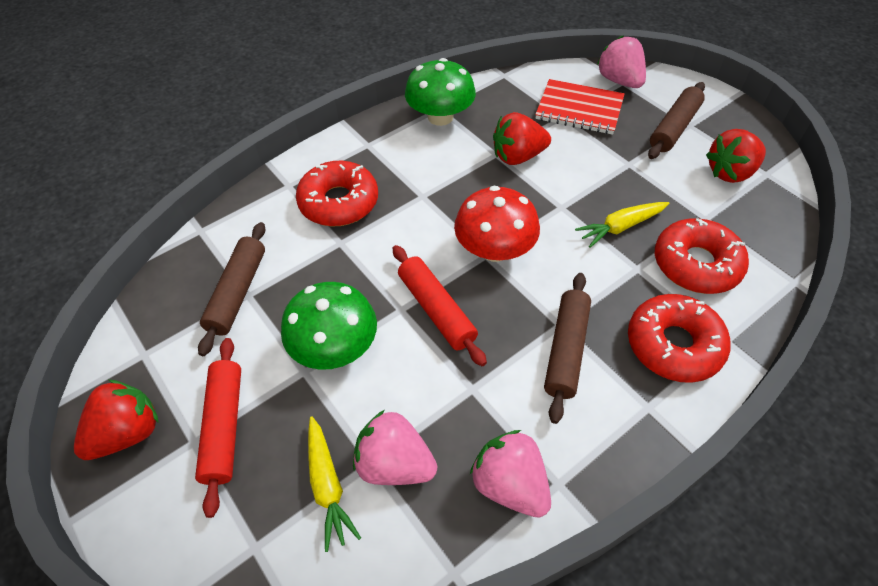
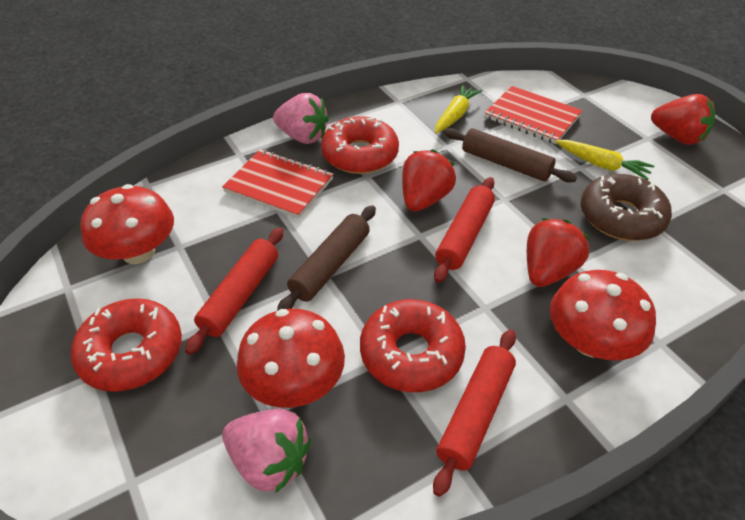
brown donut: 0 -> 1
brown rolling pin: 3 -> 2
green mushroom: 2 -> 0
pink strawberry: 3 -> 2
red mushroom: 1 -> 3
red notebook: 1 -> 2
red rolling pin: 2 -> 3

